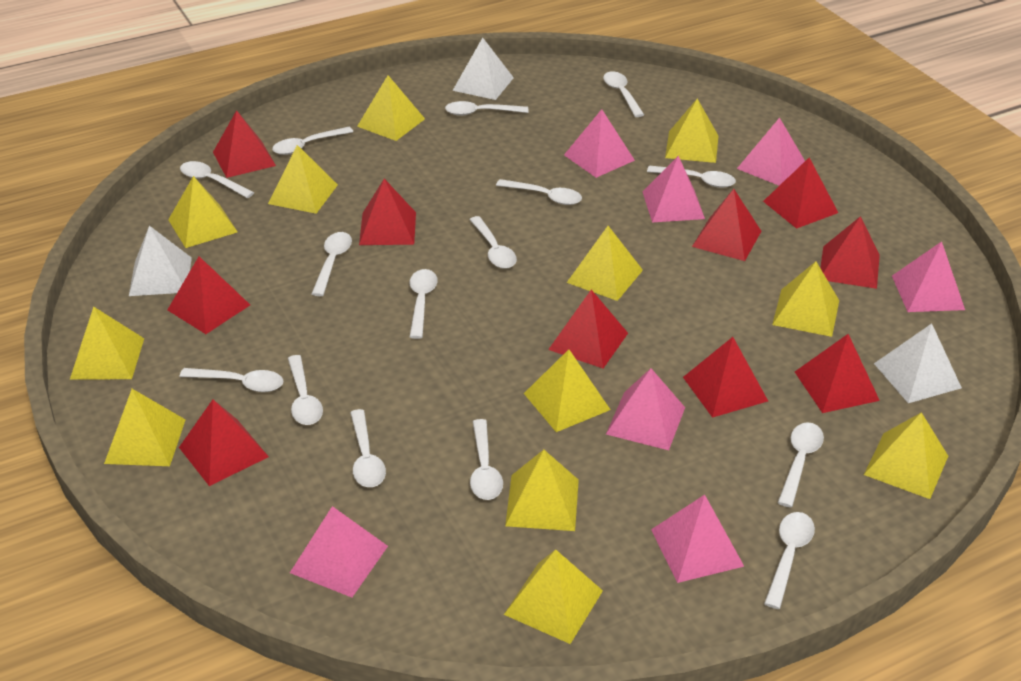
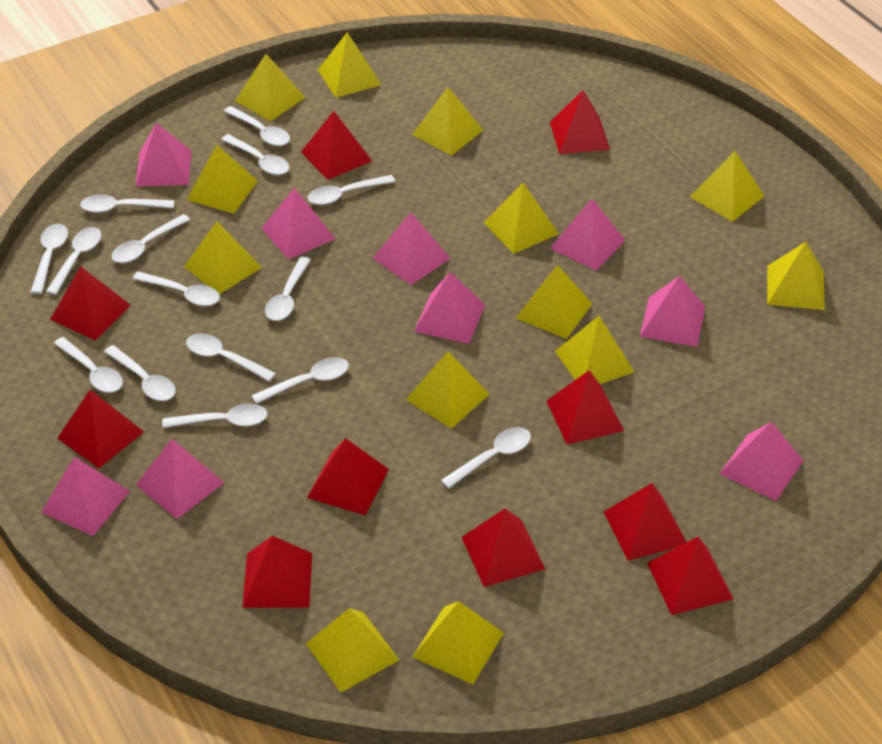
pink pyramid: 7 -> 9
white pyramid: 3 -> 0
yellow pyramid: 12 -> 13

